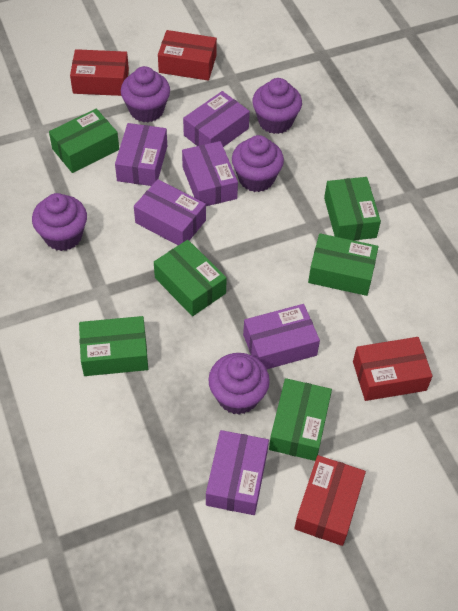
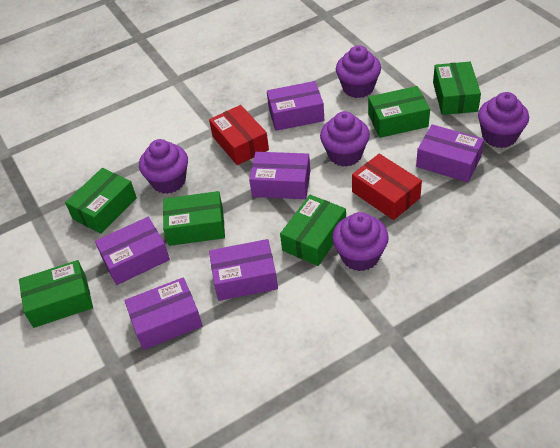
red box: 4 -> 2

